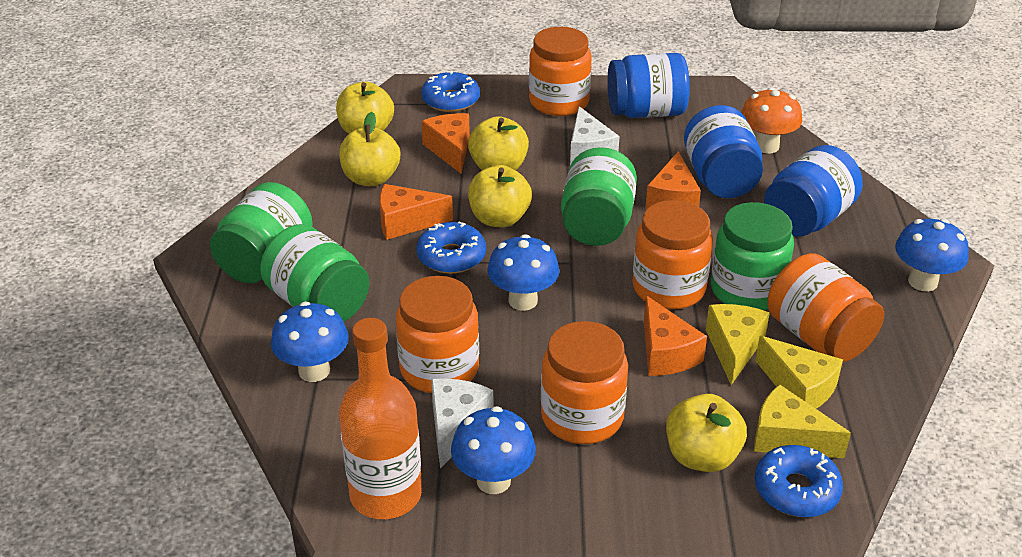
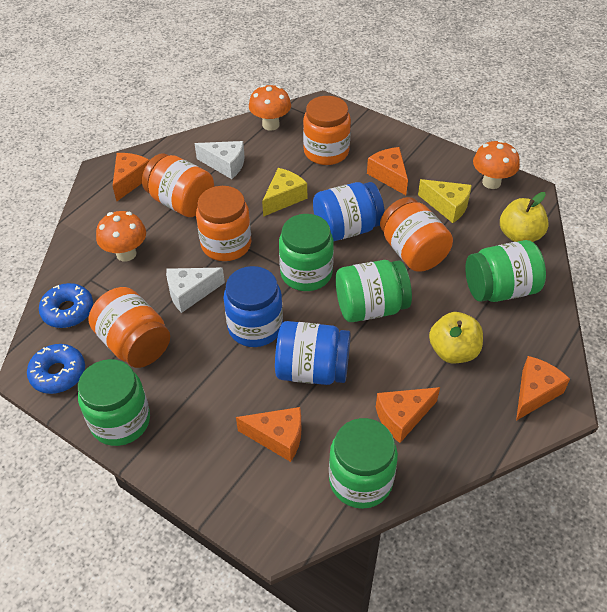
blue donut: 3 -> 2
blue mushroom: 4 -> 0
green jar: 4 -> 5
orange bottle: 1 -> 0
orange cheese: 4 -> 5
orange mushroom: 1 -> 3
yellow apple: 5 -> 2
yellow cheese: 3 -> 2

